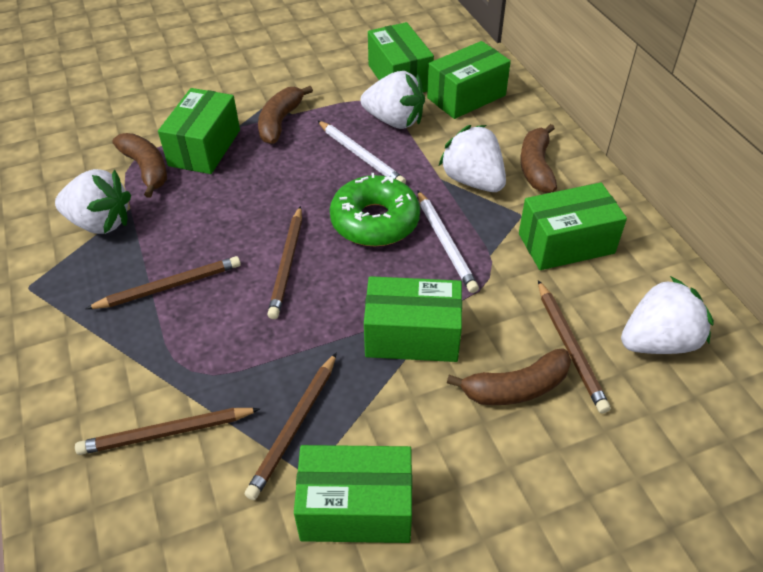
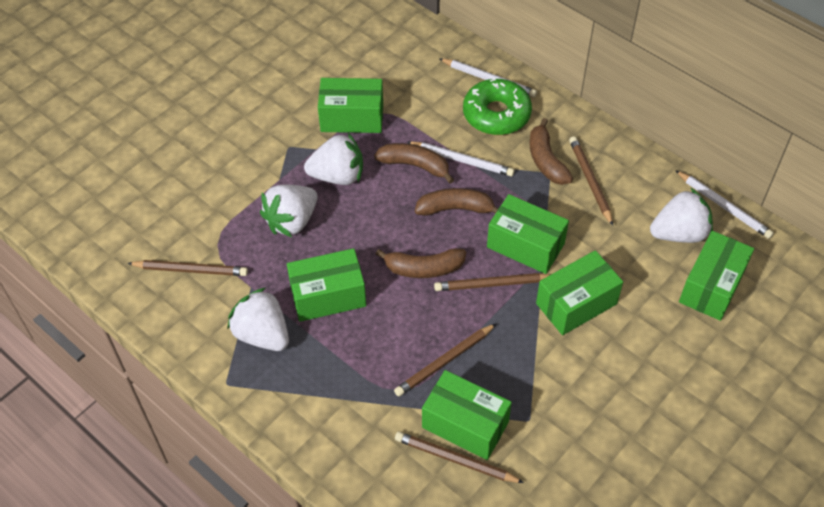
white pencil: 2 -> 3

